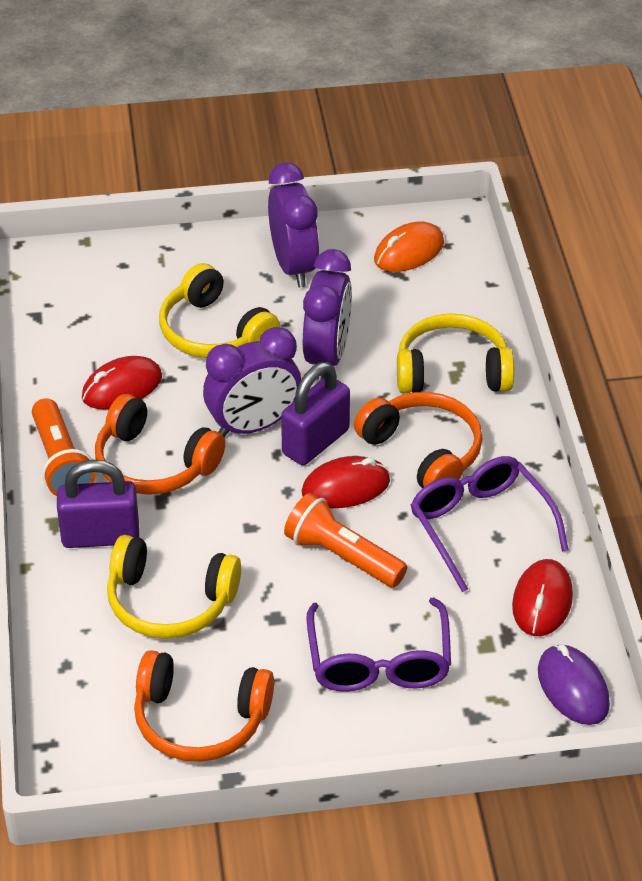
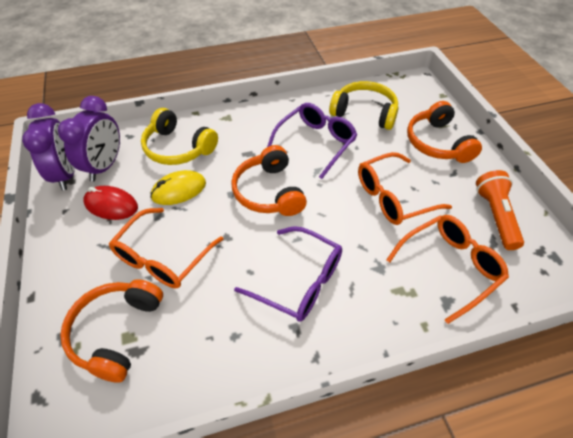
orange flashlight: 2 -> 1
orange glasses: 0 -> 3
orange mouse: 1 -> 0
purple clock: 3 -> 2
purple mouse: 1 -> 0
purple padlock: 2 -> 0
red mouse: 3 -> 1
yellow headphones: 3 -> 2
yellow mouse: 0 -> 1

